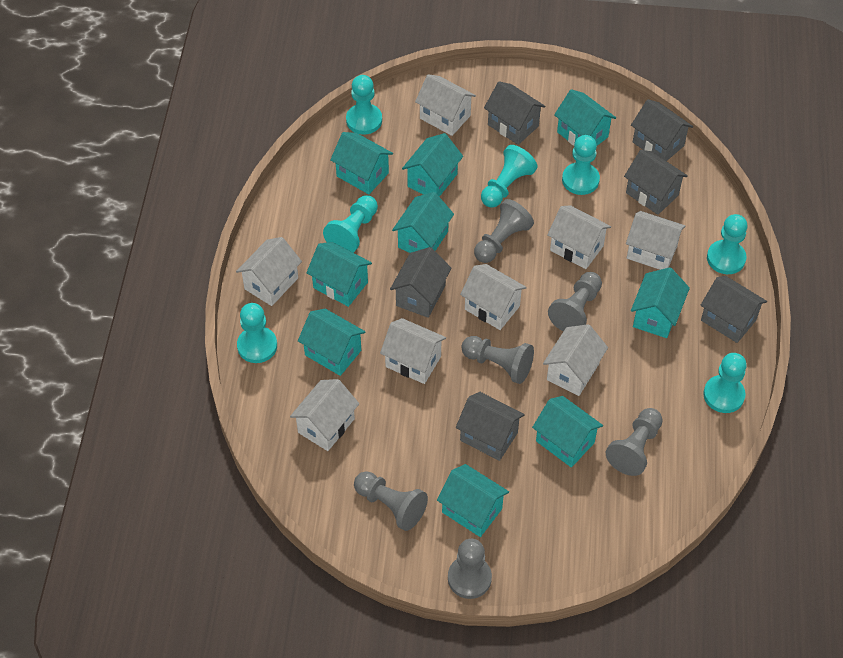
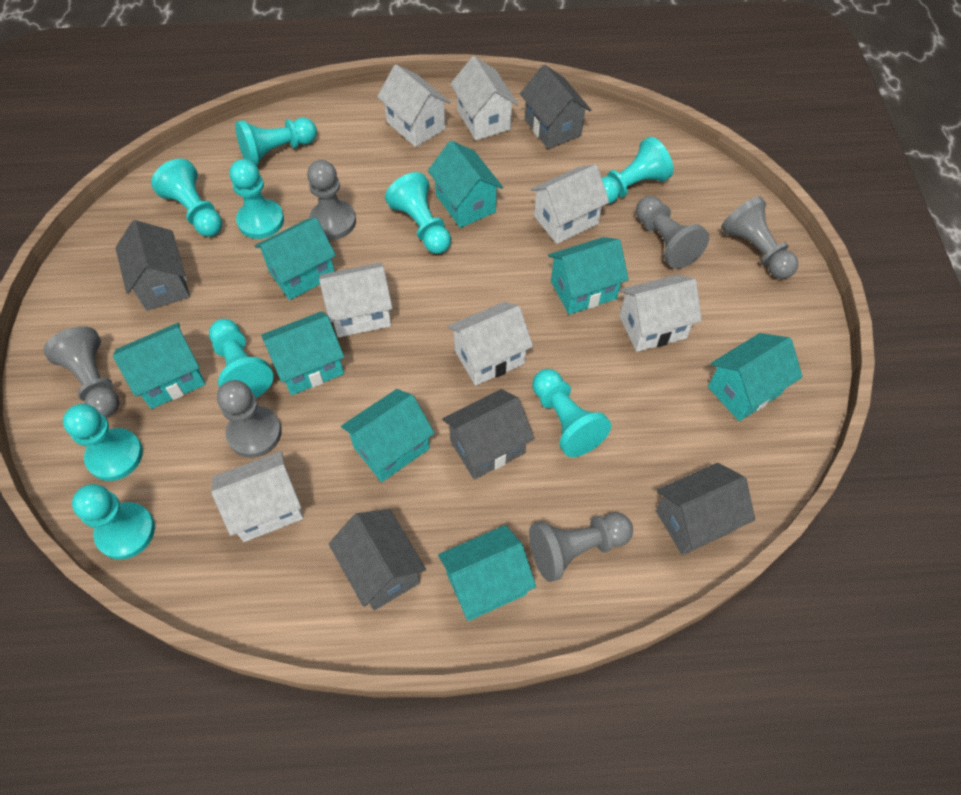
grey house: 6 -> 5
turquoise house: 9 -> 8
turquoise pawn: 7 -> 9
white house: 8 -> 7

